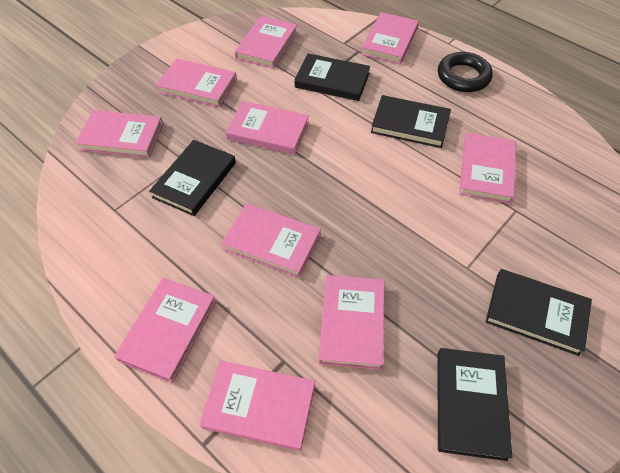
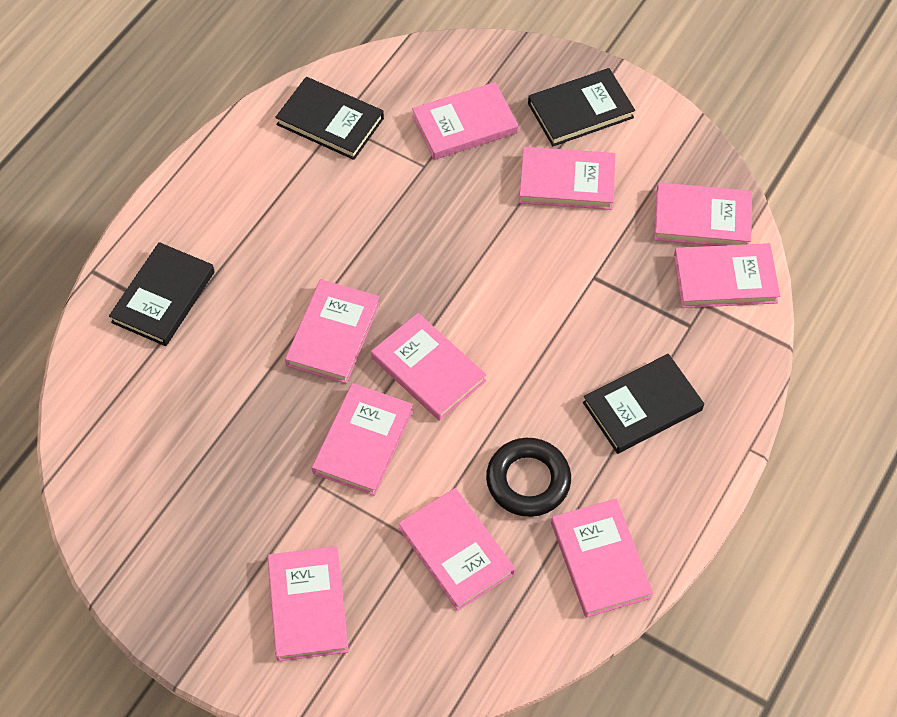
black book: 5 -> 4

